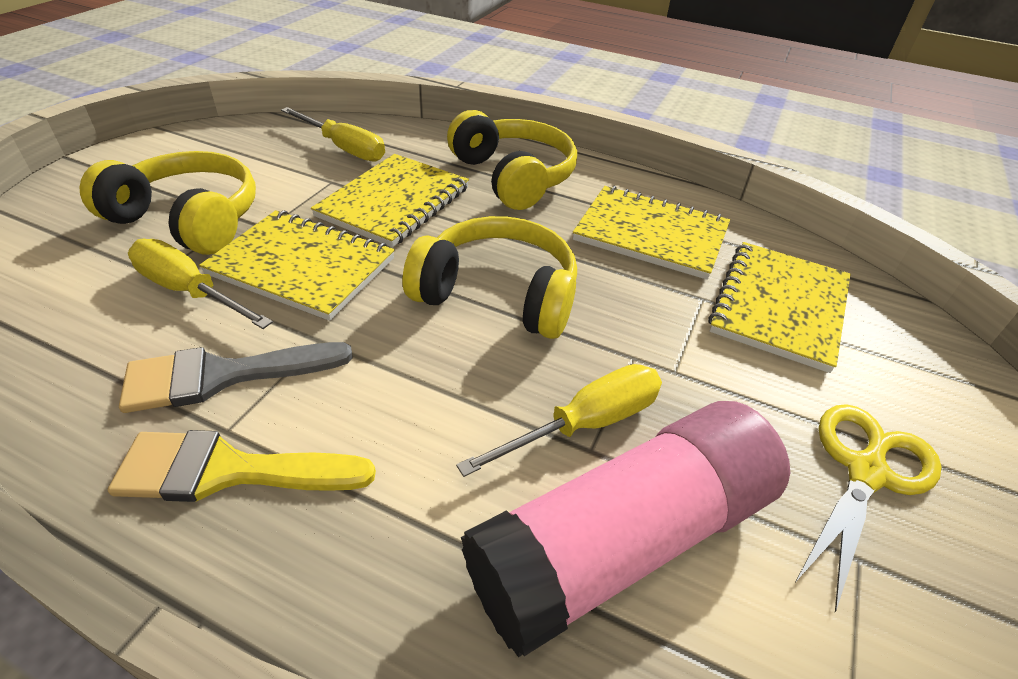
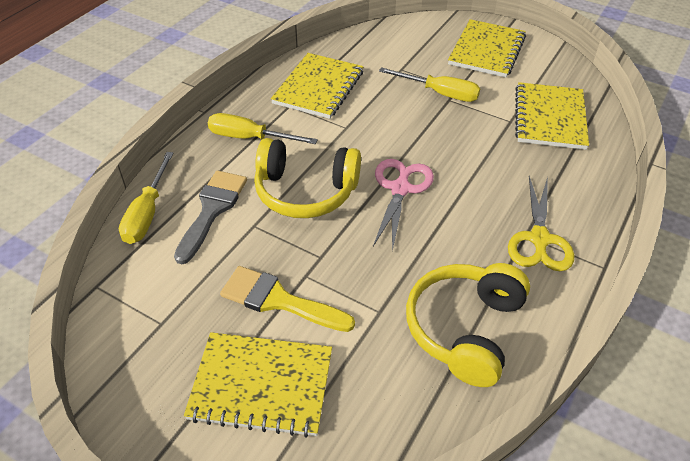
pink glue stick: 1 -> 0
pink scissors: 0 -> 1
yellow headphones: 3 -> 2

